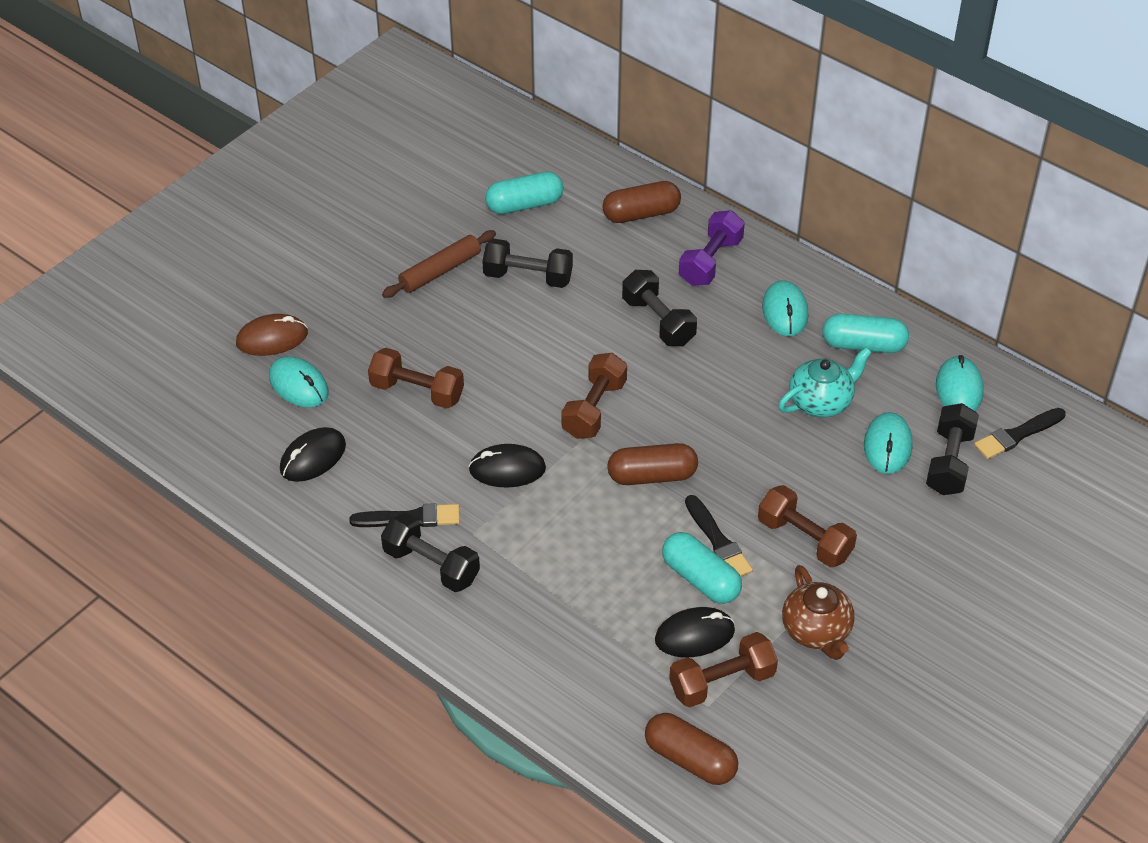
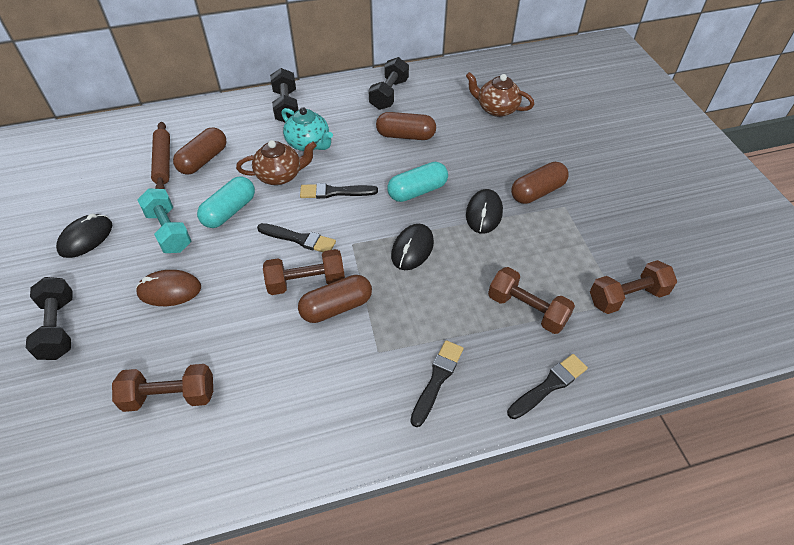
black brush: 3 -> 4
black dumbbell: 4 -> 3
brown capsule: 3 -> 4
brown teapot: 1 -> 2
purple dumbbell: 1 -> 0
turquoise capsule: 3 -> 2
turquoise dumbbell: 0 -> 1
turquoise mouse: 4 -> 0

